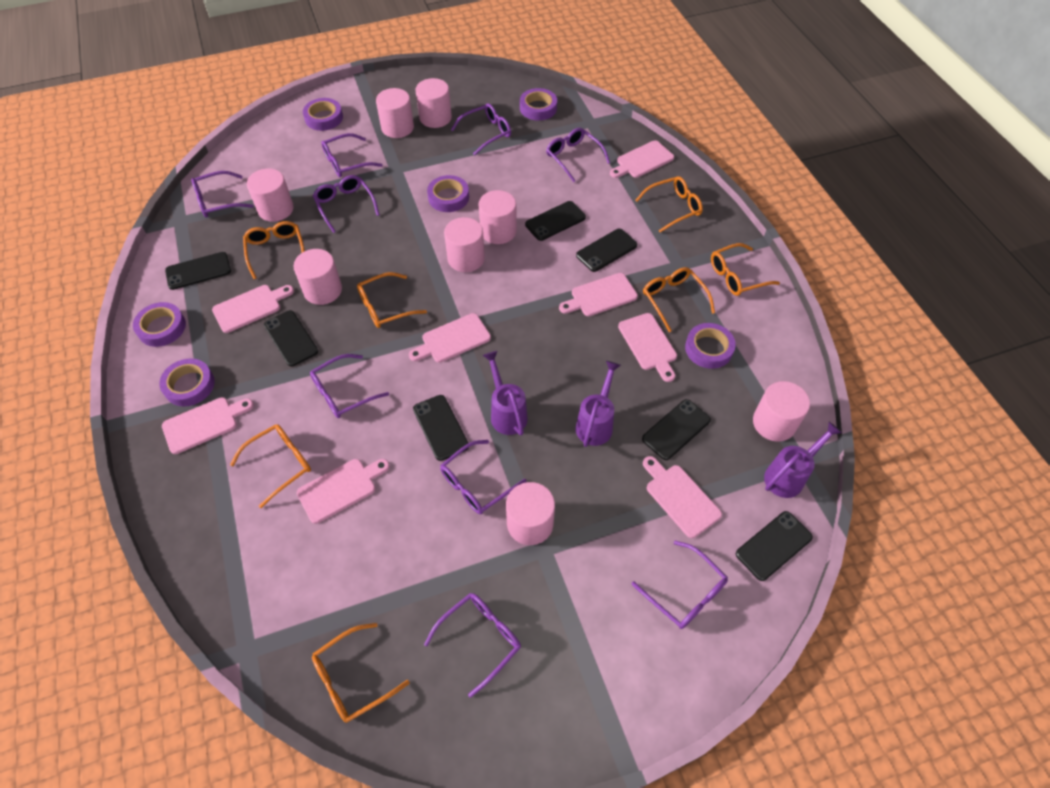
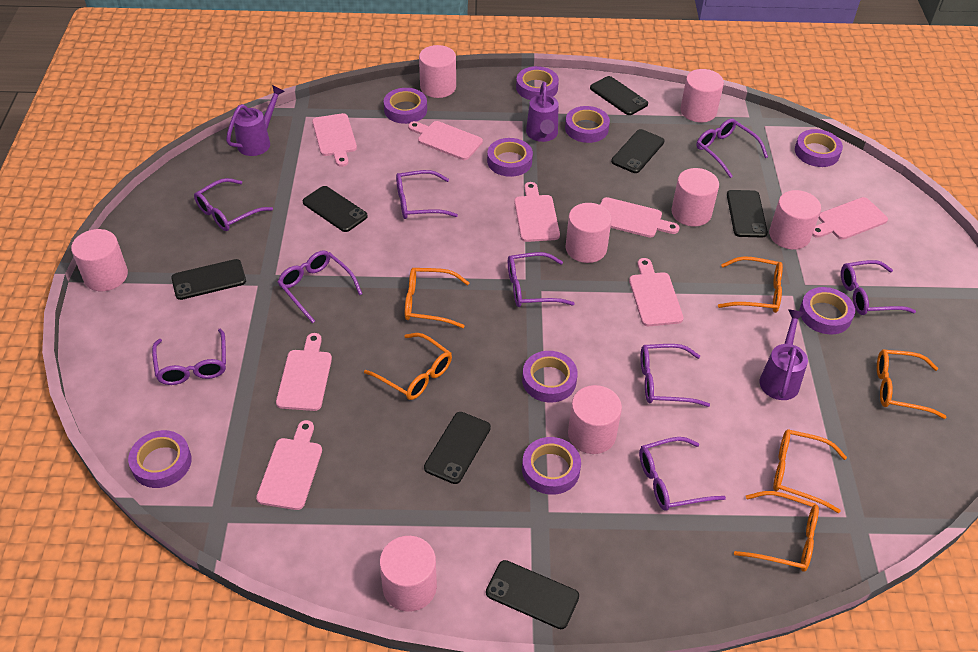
orange glasses: 7 -> 6
purple tape: 6 -> 9

